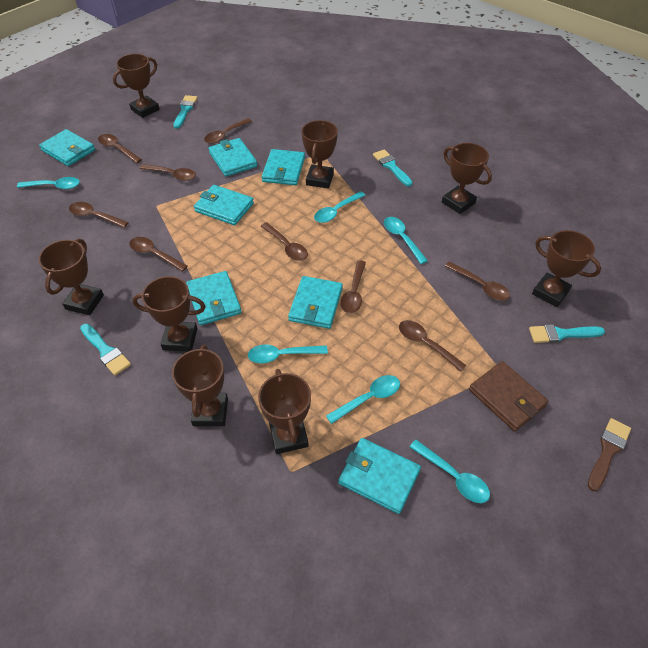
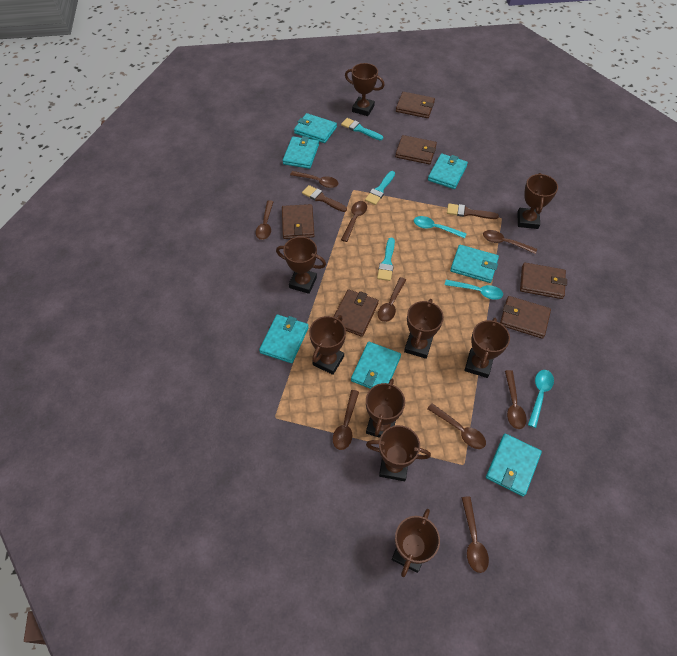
brown brush: 1 -> 2
brown trophy: 8 -> 9
brown wallet: 1 -> 6
turquoise brush: 4 -> 3
turquoise spoon: 6 -> 3

